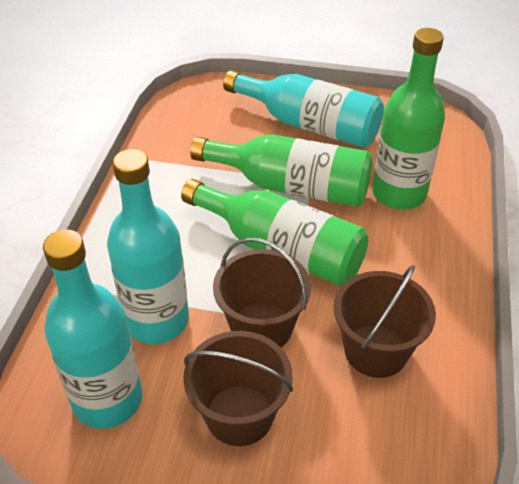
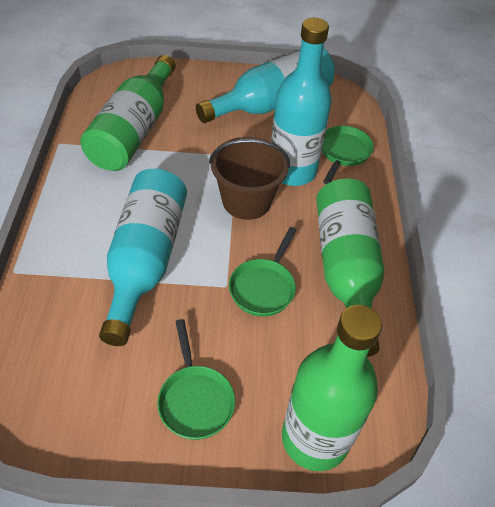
brown bucket: 3 -> 1
green pan: 0 -> 3

